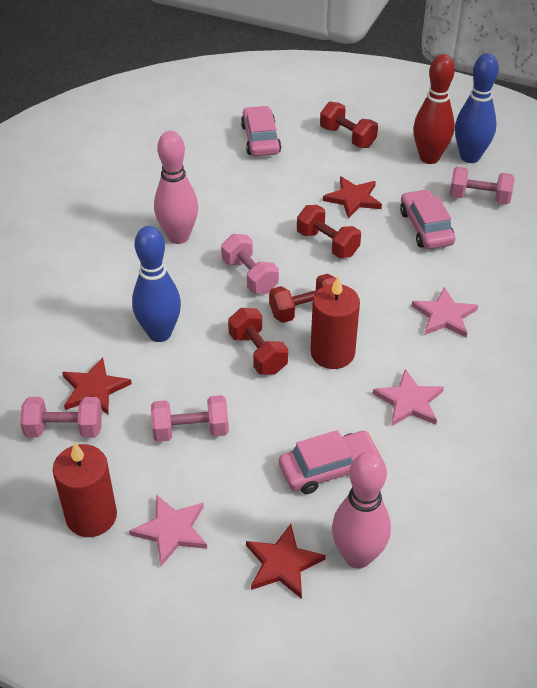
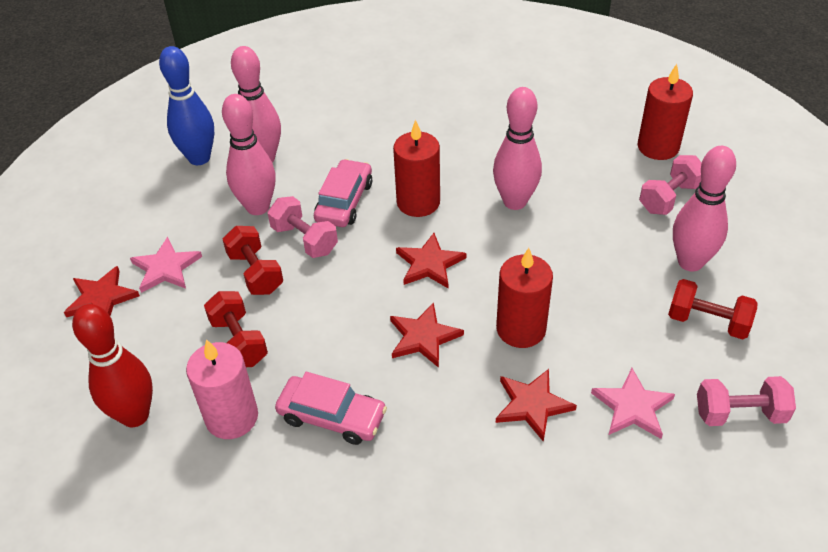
blue bowling pin: 2 -> 1
pink bowling pin: 2 -> 4
pink candle: 0 -> 1
pink car: 3 -> 2
pink dumbbell: 4 -> 3
pink star: 3 -> 2
red candle: 2 -> 3
red dumbbell: 4 -> 3
red star: 3 -> 4

